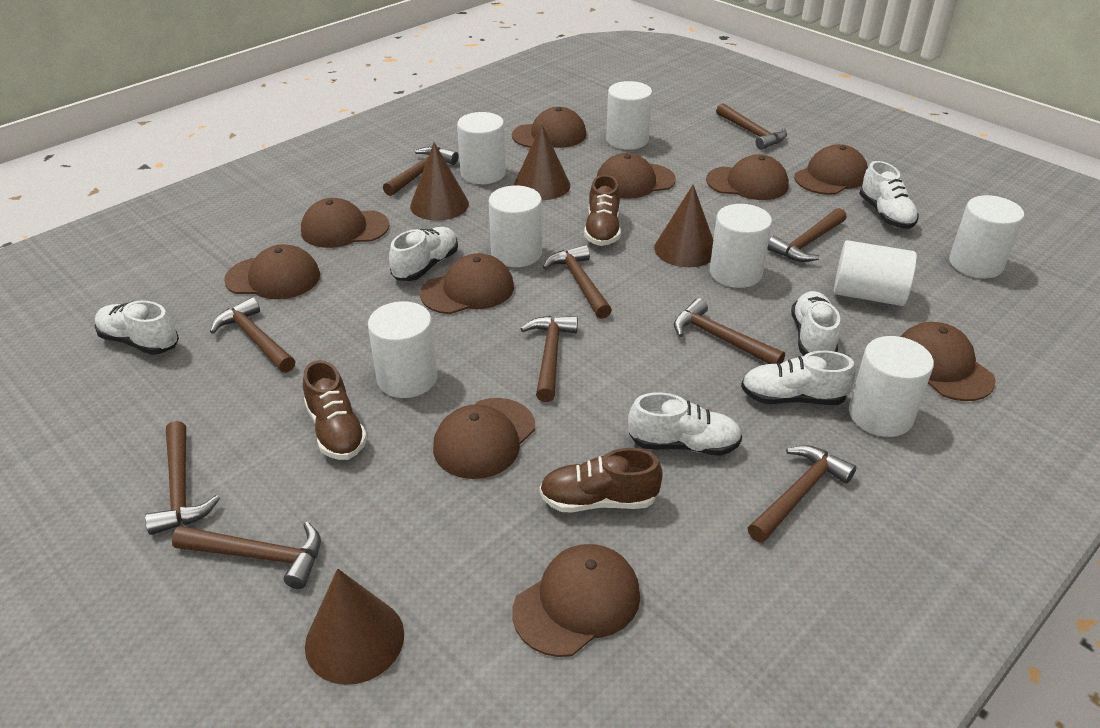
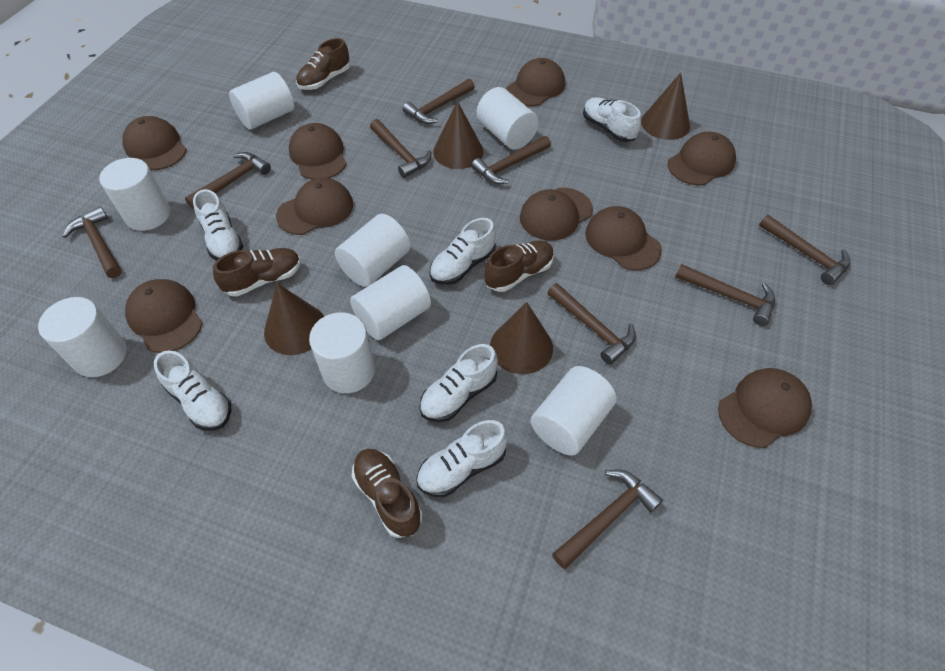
brown cap: 10 -> 9
brown hammer: 10 -> 9
brown shoe: 3 -> 4

